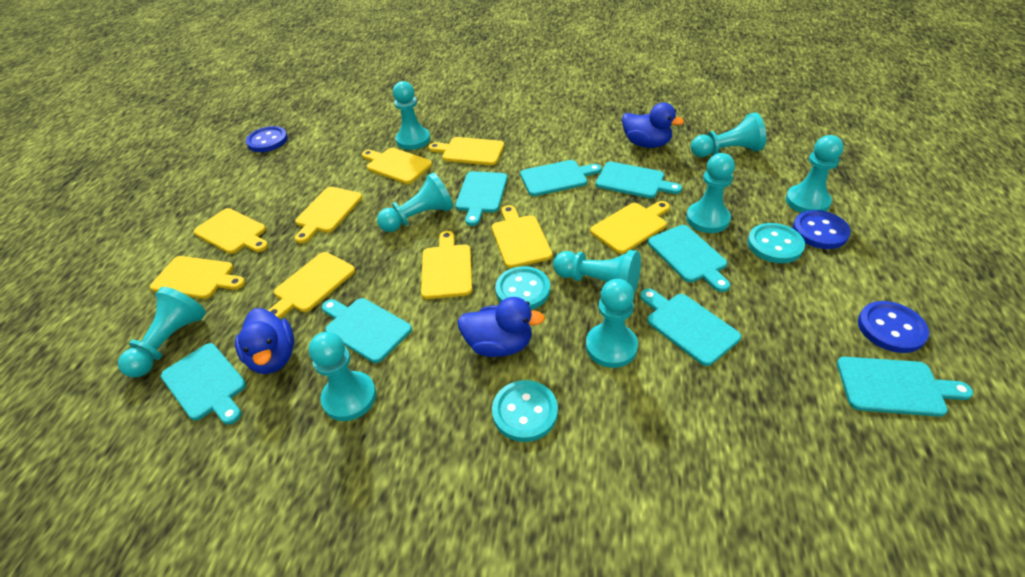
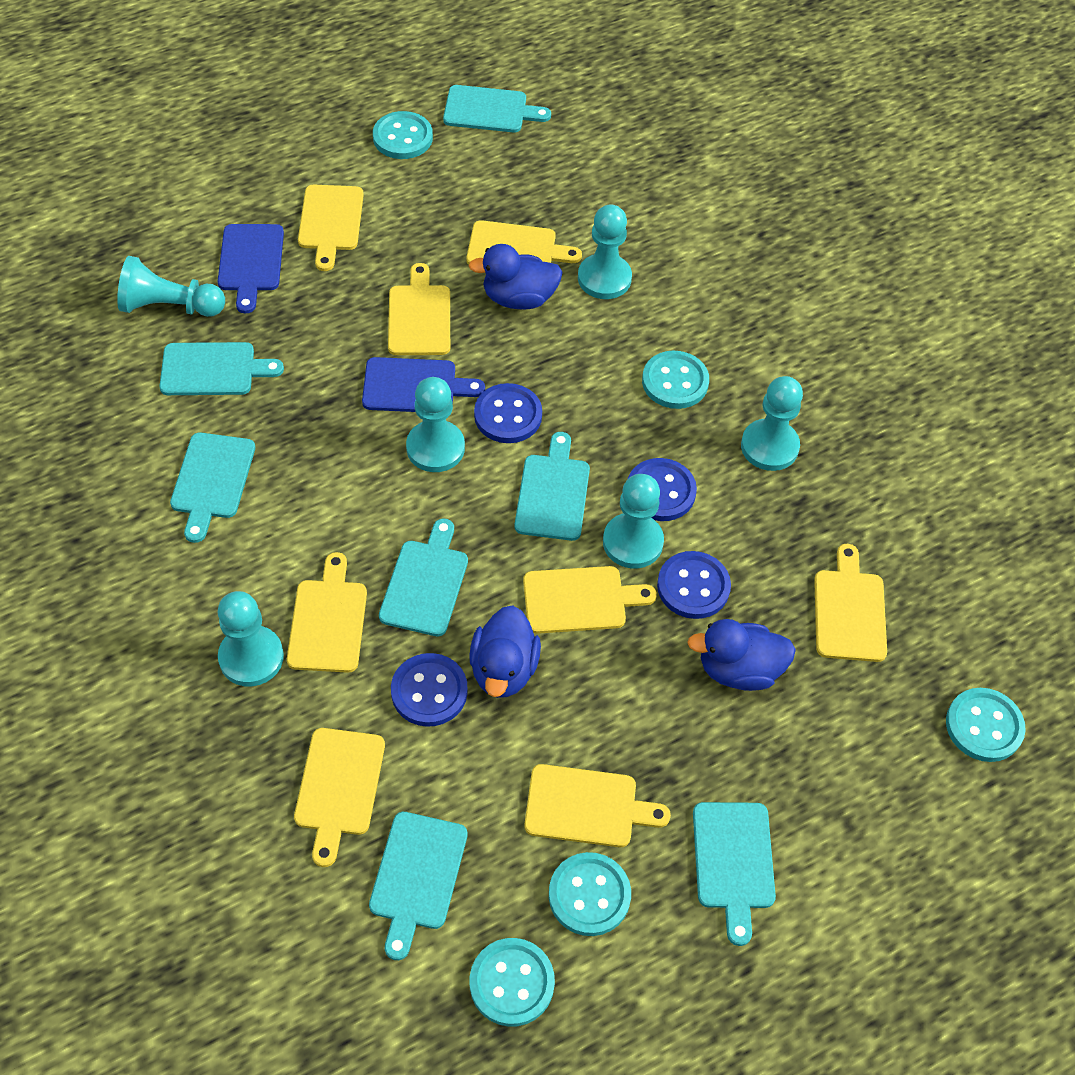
blue button: 3 -> 4
blue cutting board: 0 -> 2
turquoise button: 3 -> 5
turquoise cutting board: 8 -> 7
turquoise pawn: 9 -> 6
yellow cutting board: 9 -> 8

